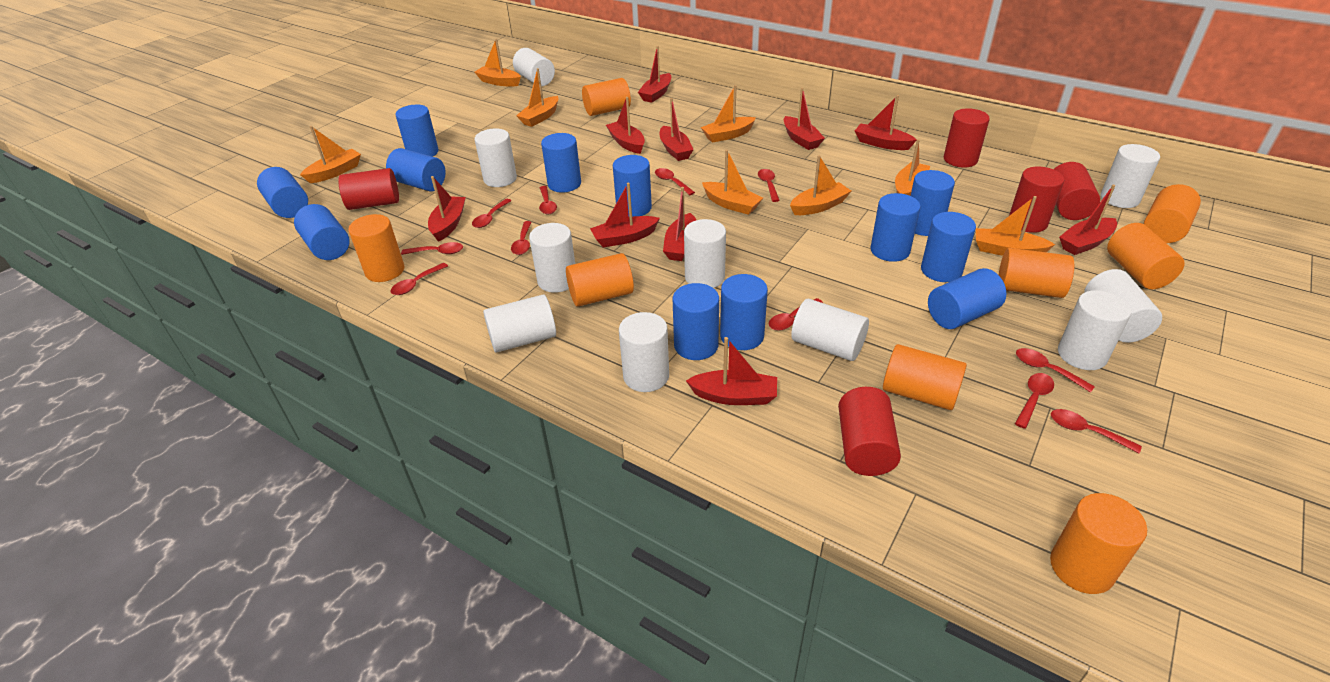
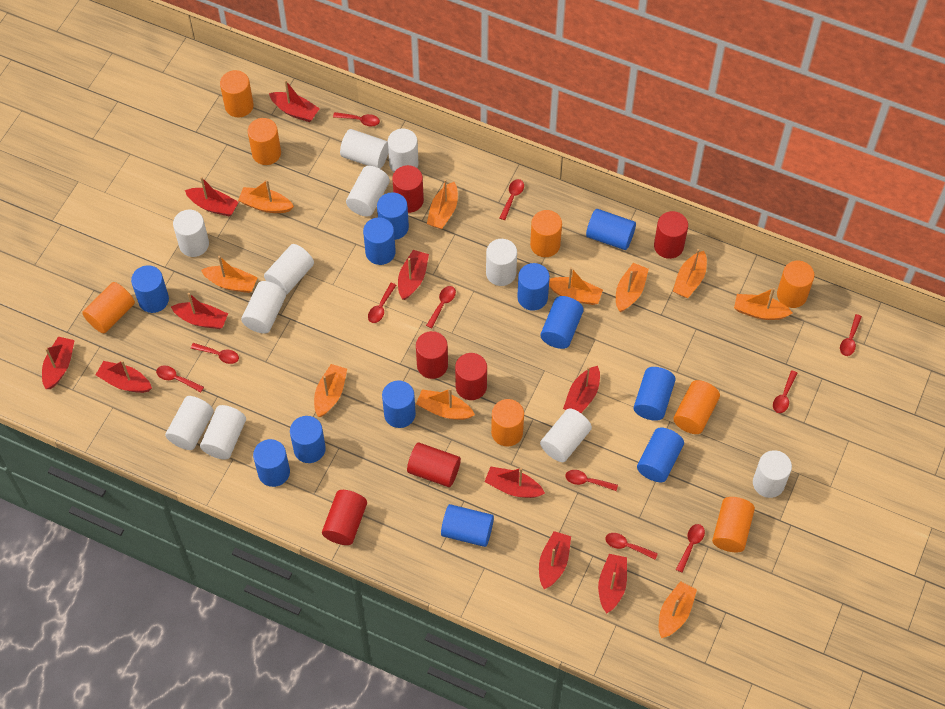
orange boat: 8 -> 10
red cylinder: 5 -> 6
white cylinder: 10 -> 11

